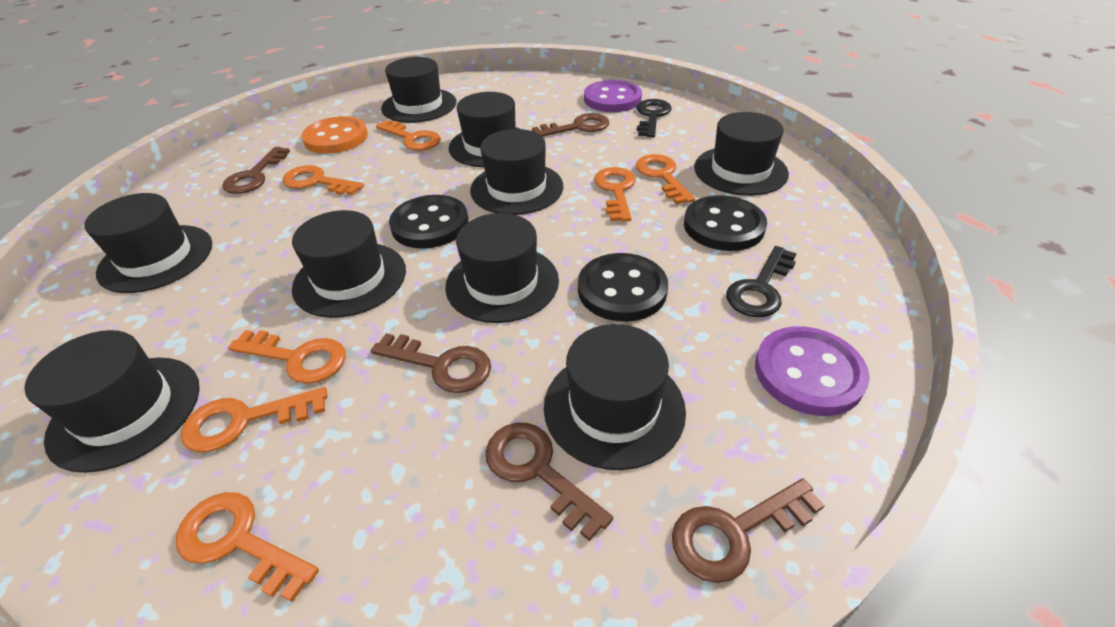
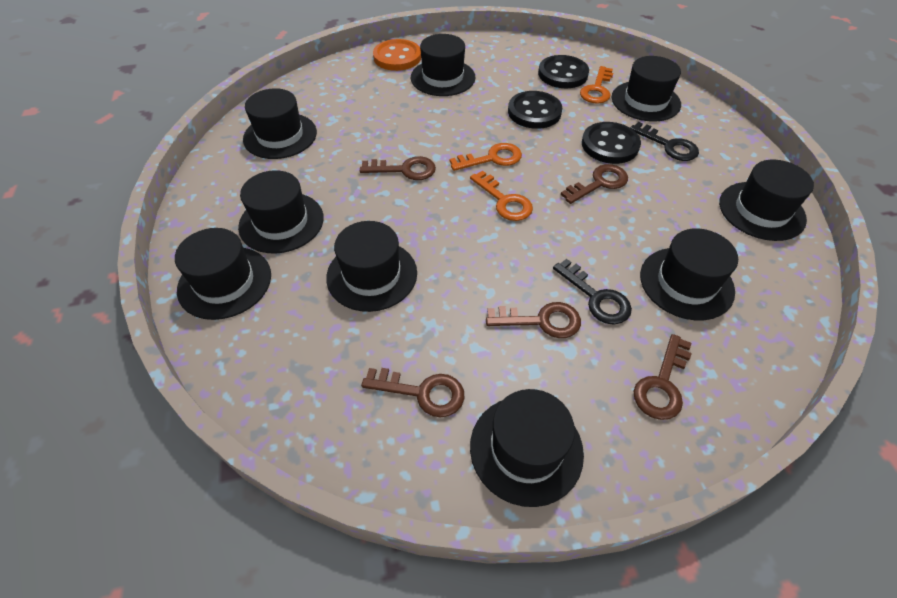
orange key: 7 -> 3
purple button: 2 -> 0

